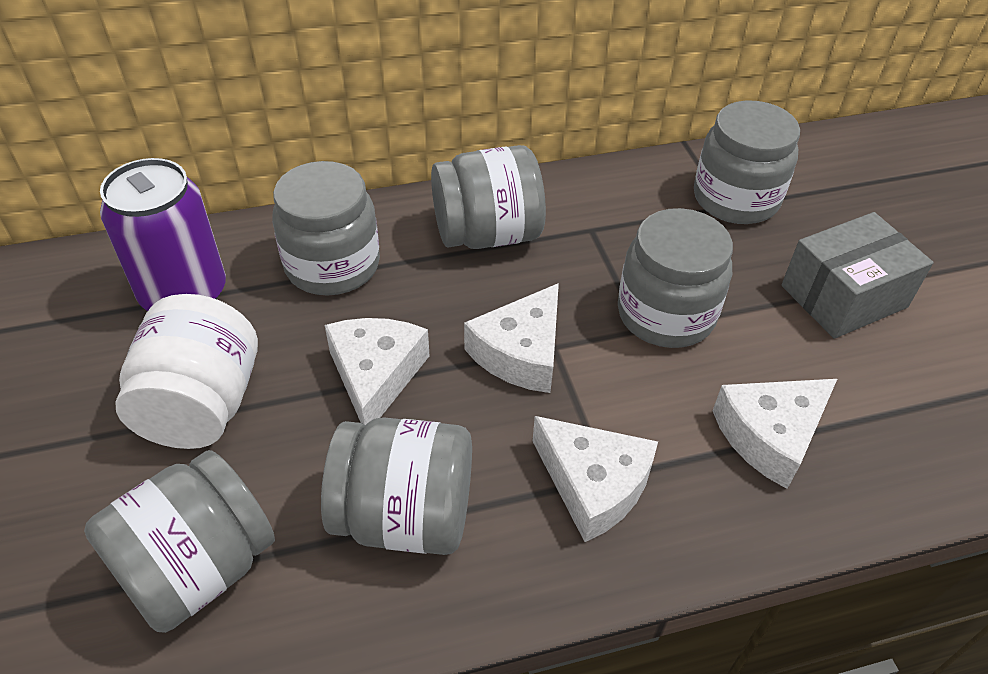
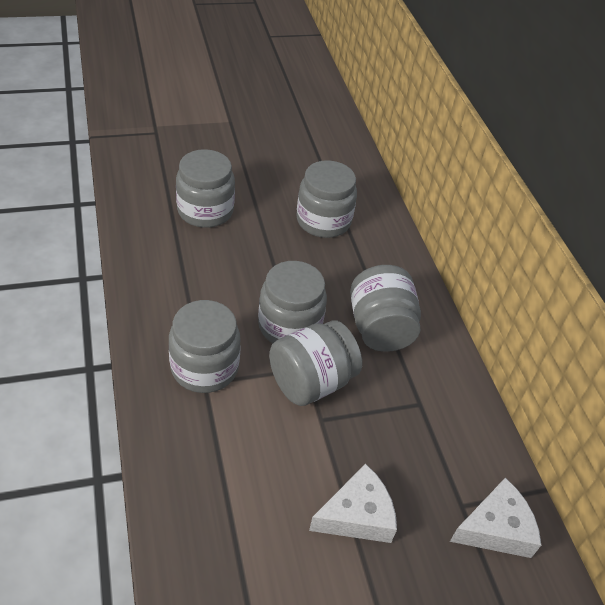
grey box: 1 -> 0
purple can: 1 -> 0
white cheese: 4 -> 2
white jar: 1 -> 0

